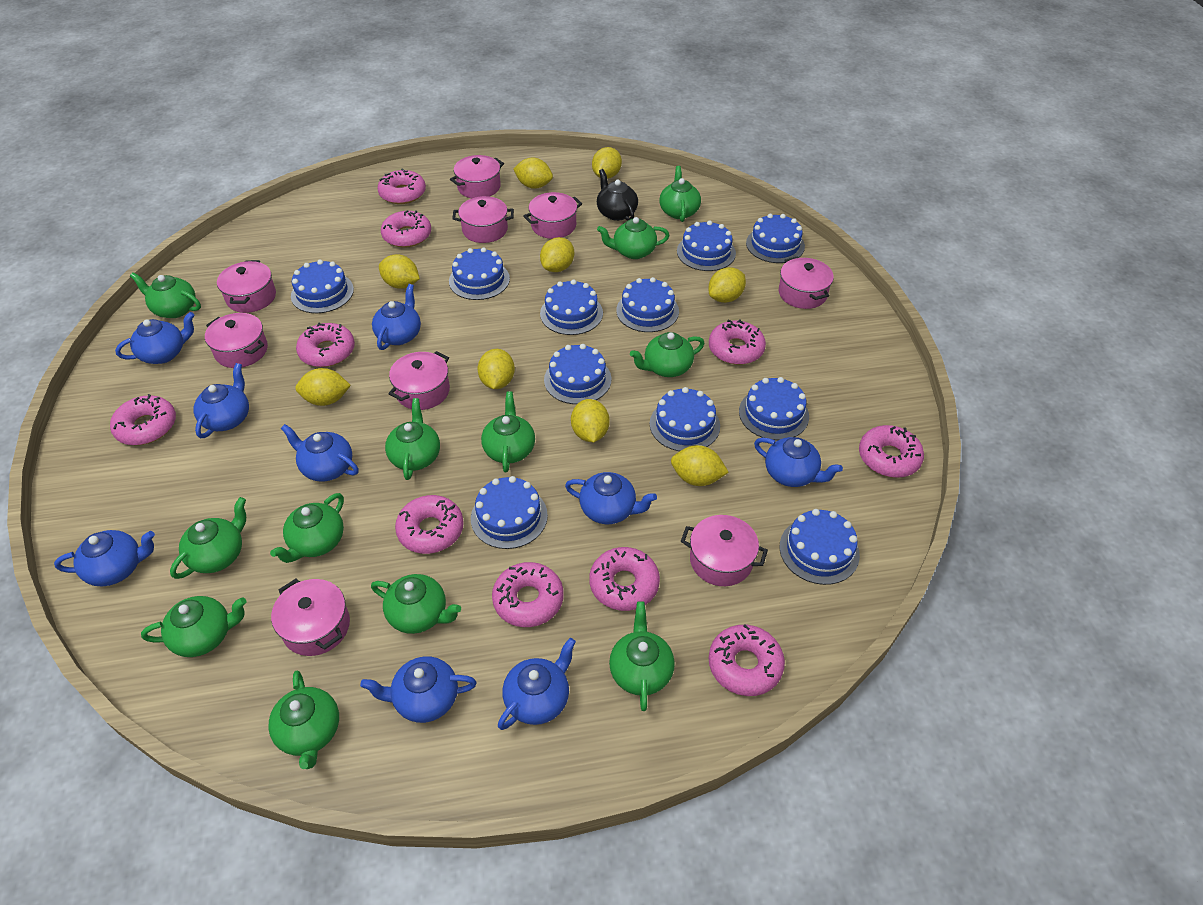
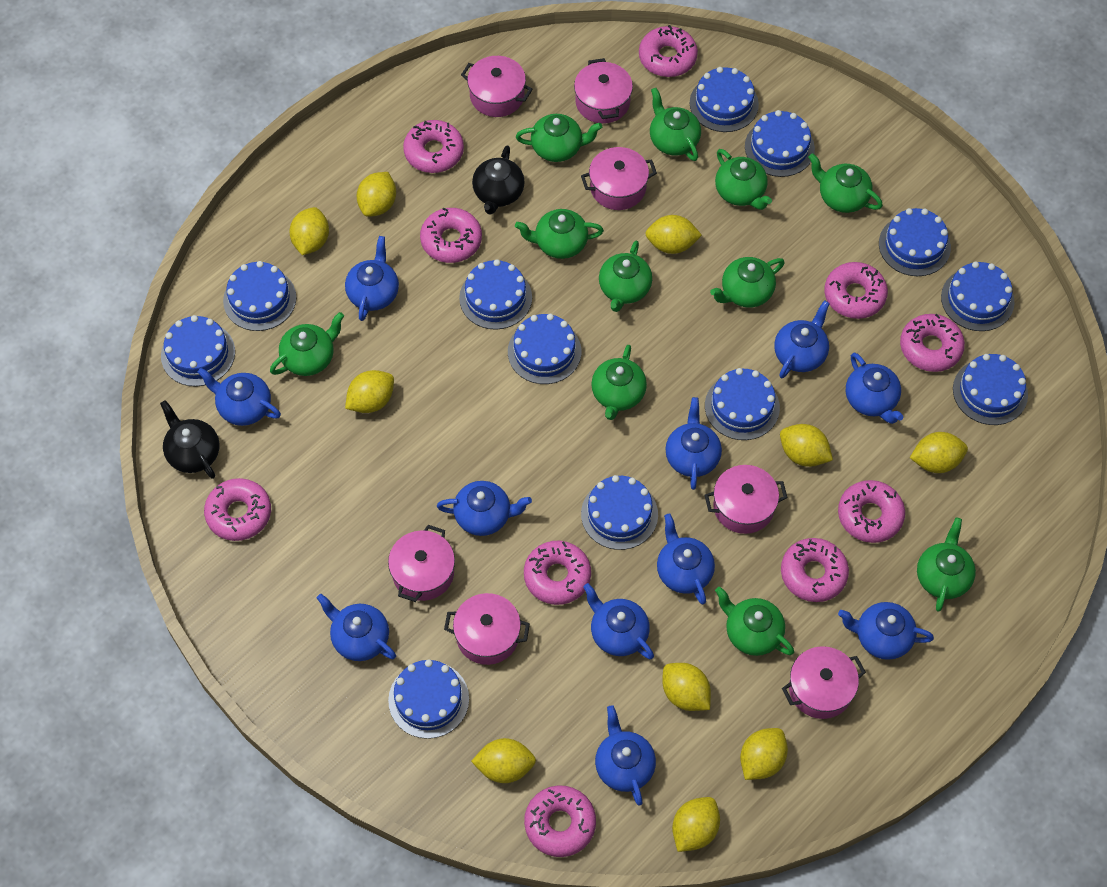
black teapot: 1 -> 2
blue cake: 11 -> 12
blue teapot: 9 -> 11
green teapot: 12 -> 11
pink pot: 9 -> 7
yellow lemon: 9 -> 10

